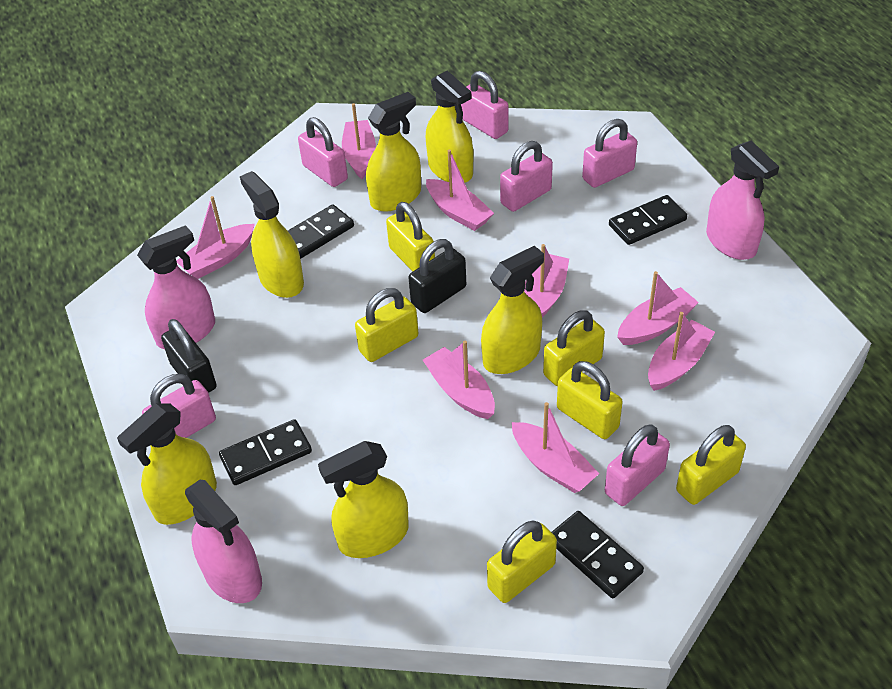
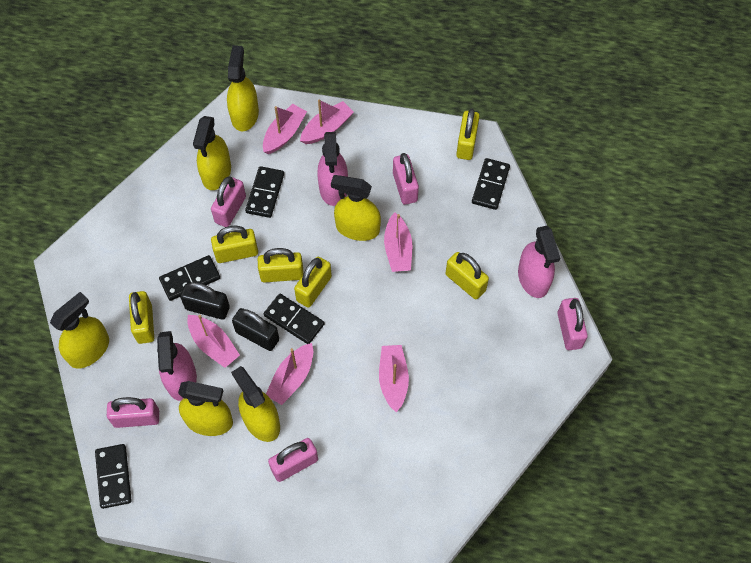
black domino: 4 -> 5
pink boat: 8 -> 6
pink padlock: 6 -> 5

